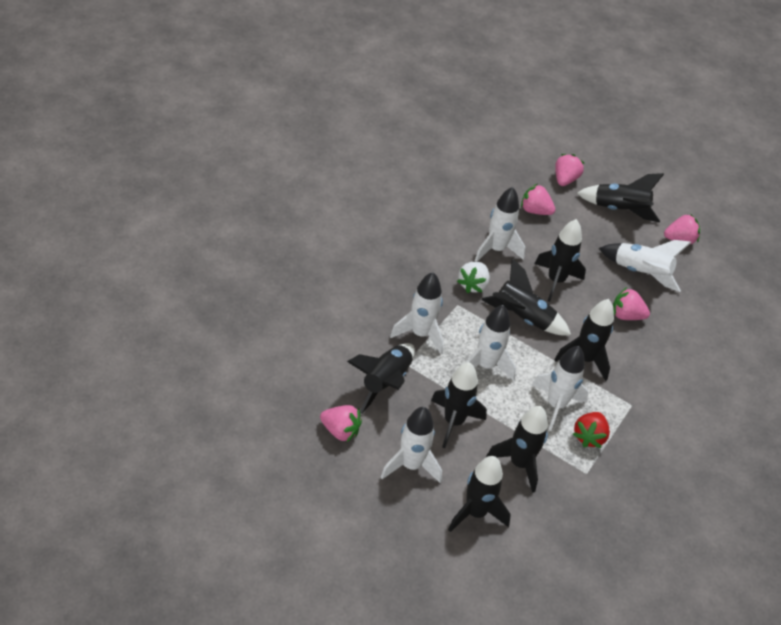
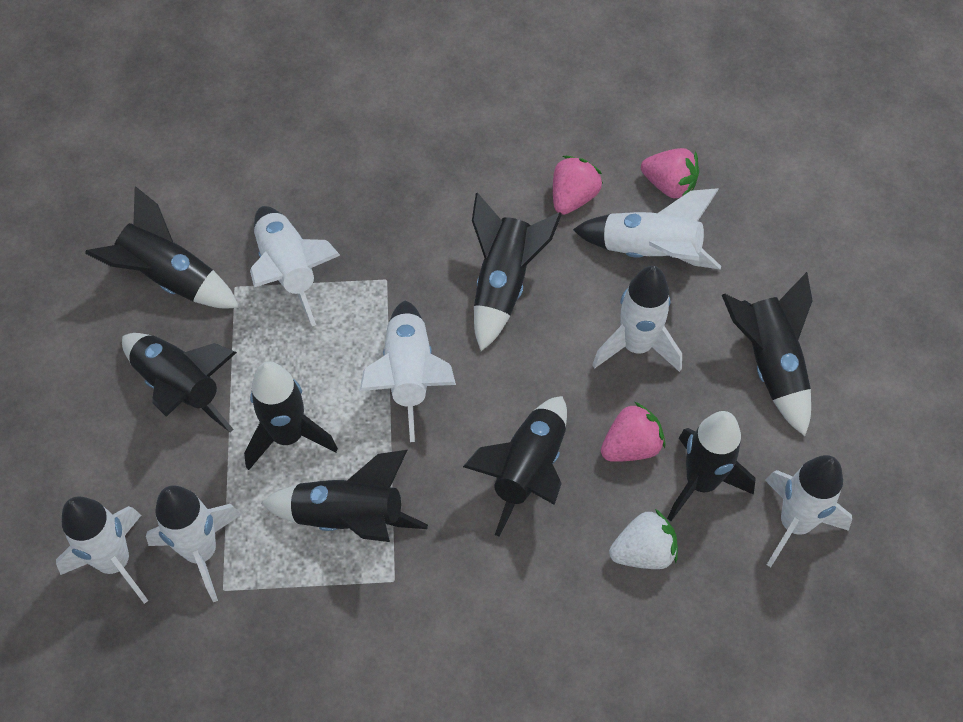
pink strawberry: 5 -> 3
red strawberry: 1 -> 0
white rocket: 6 -> 7

